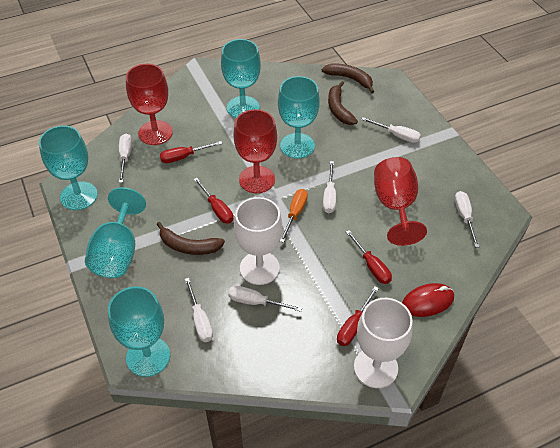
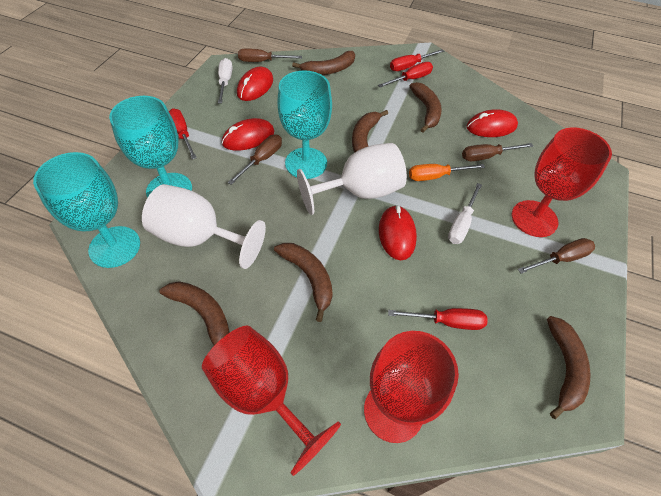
brown banana: 3 -> 6
brown screwdriver: 0 -> 4
red mouse: 1 -> 4
turquoise goblet: 5 -> 3
white screwdriver: 6 -> 2

